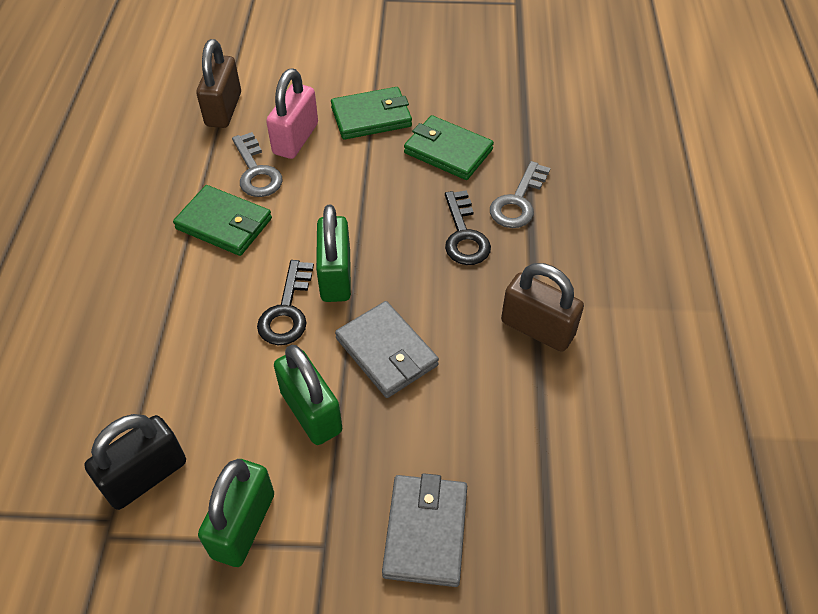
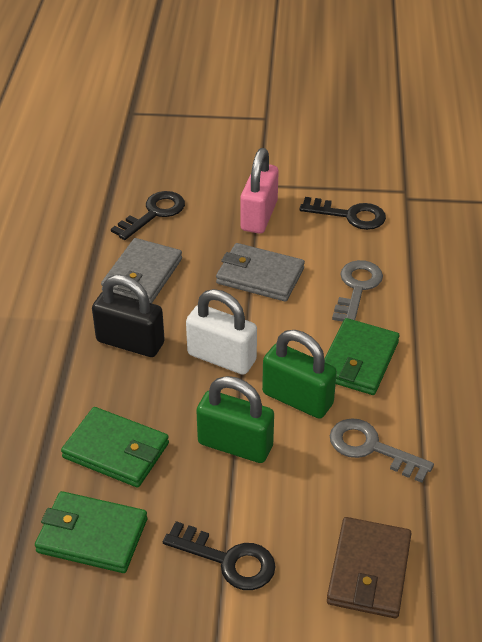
black key: 2 -> 3
brown padlock: 2 -> 0
brown wallet: 0 -> 1
green padlock: 3 -> 2
white padlock: 0 -> 1

